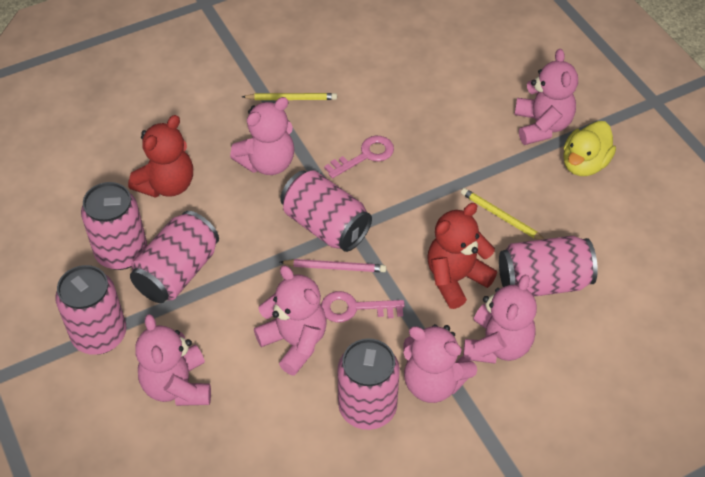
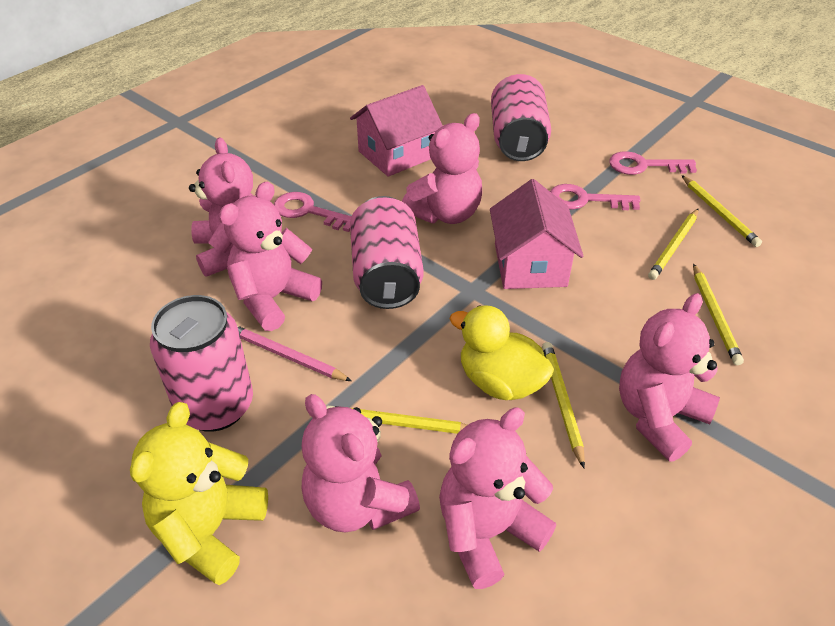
pink can: 6 -> 3
pink house: 0 -> 2
pink key: 2 -> 3
red teddy bear: 2 -> 0
yellow pencil: 2 -> 5
yellow teddy bear: 0 -> 1

